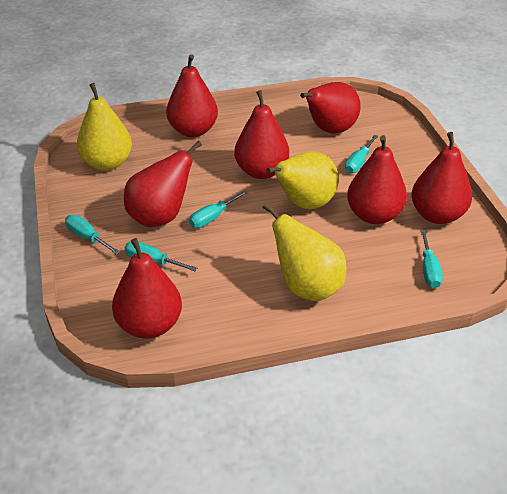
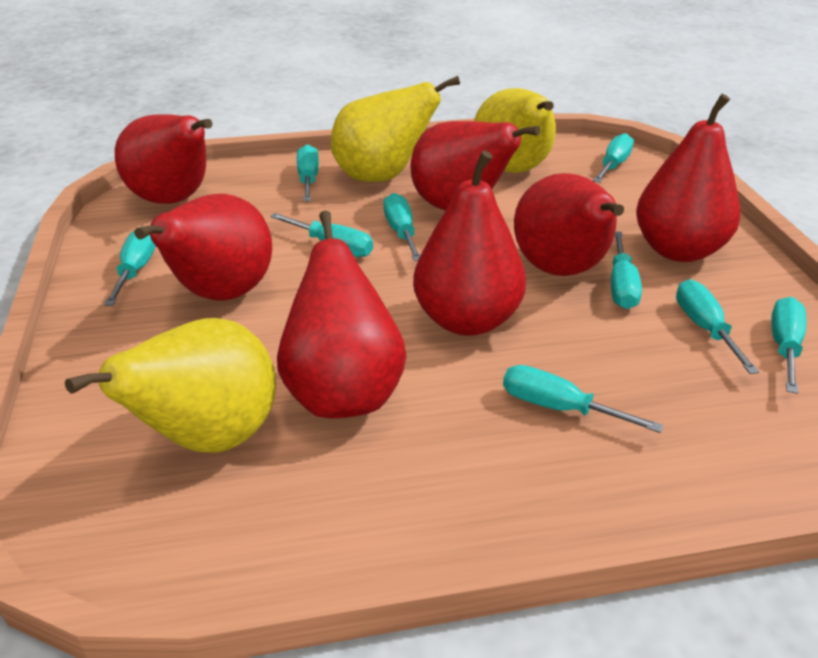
turquoise screwdriver: 5 -> 9

